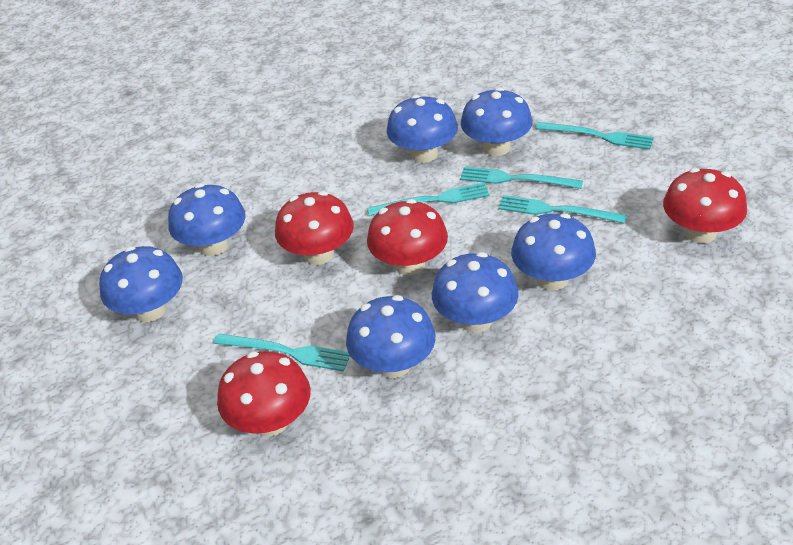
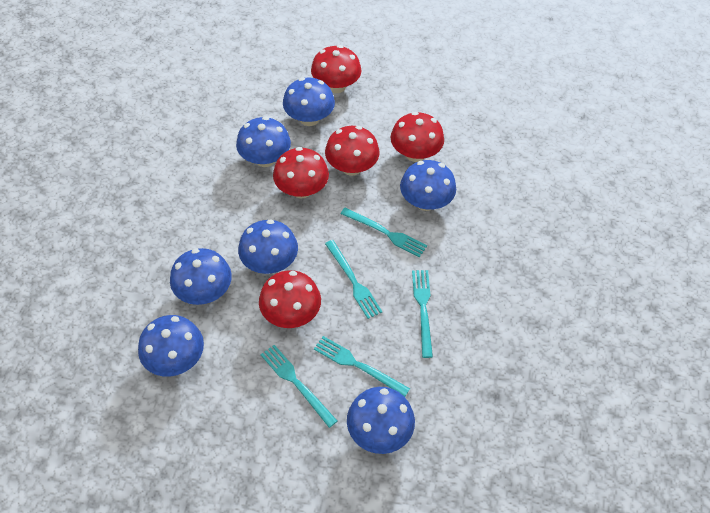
red mushroom: 4 -> 5

